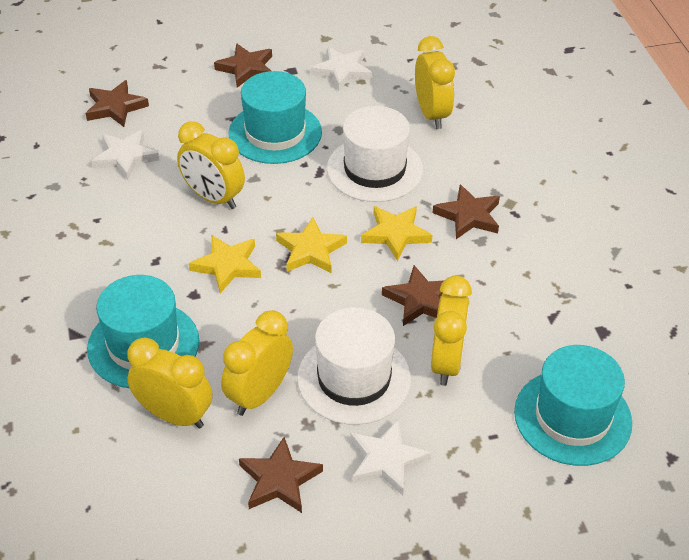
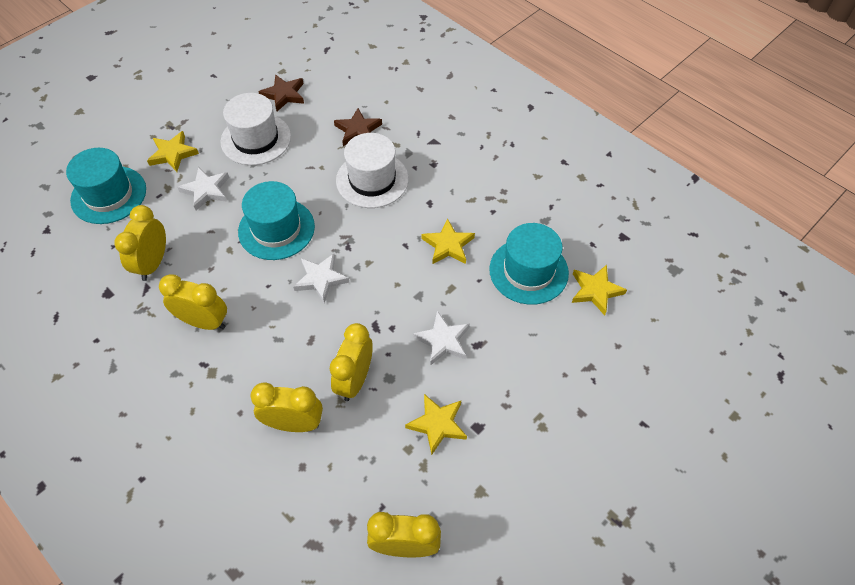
brown star: 5 -> 2
yellow star: 3 -> 4

